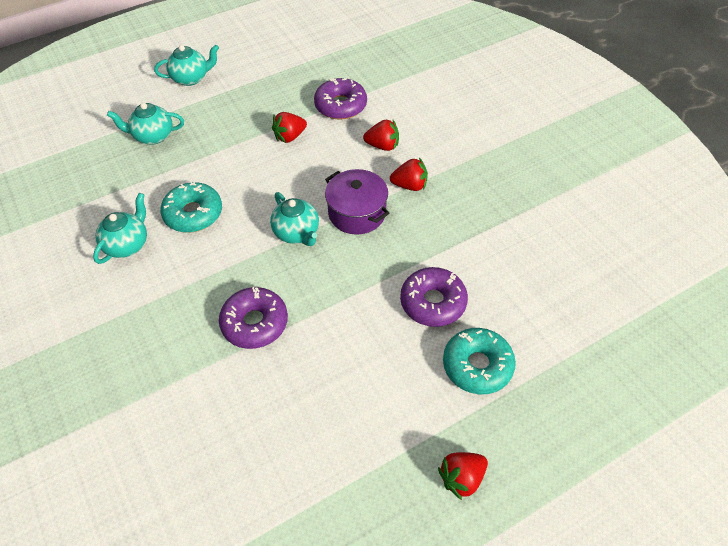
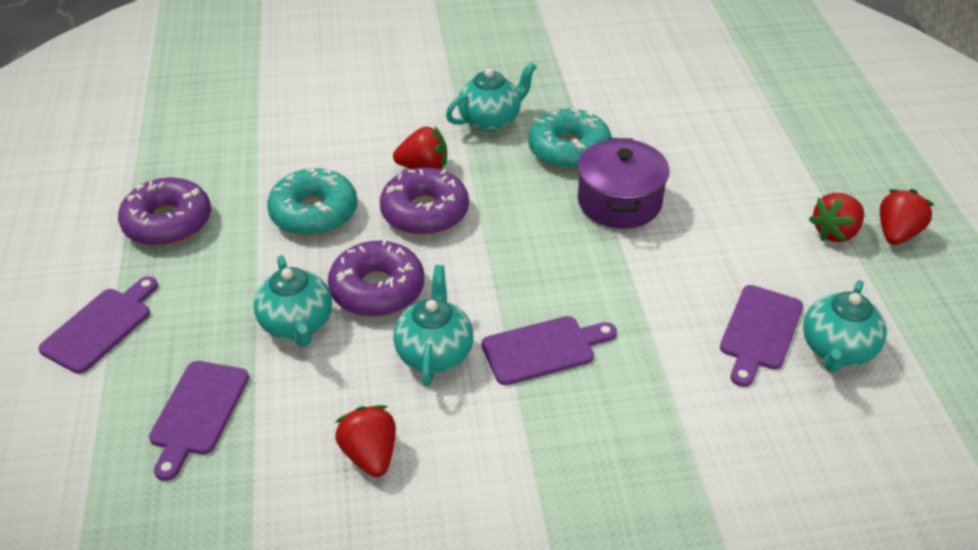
purple cutting board: 0 -> 4

